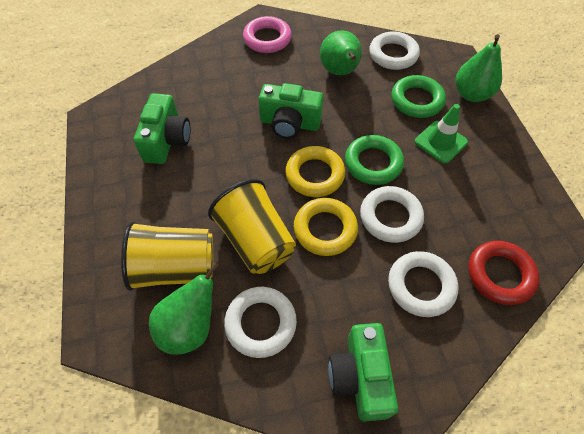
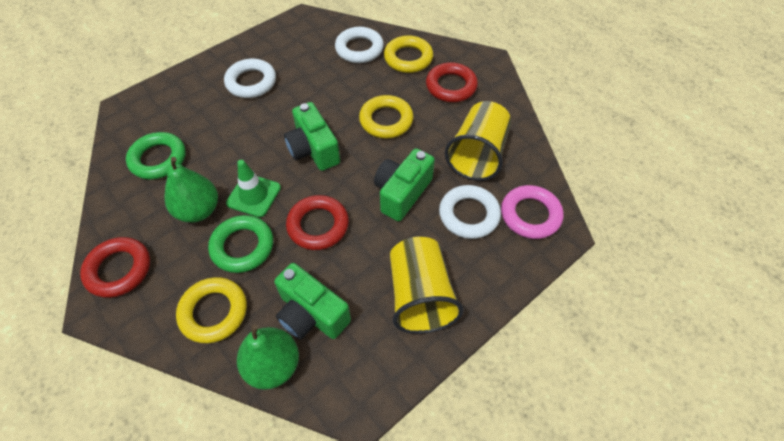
green pear: 3 -> 2
red ring: 1 -> 3
white ring: 4 -> 3
yellow ring: 2 -> 3

